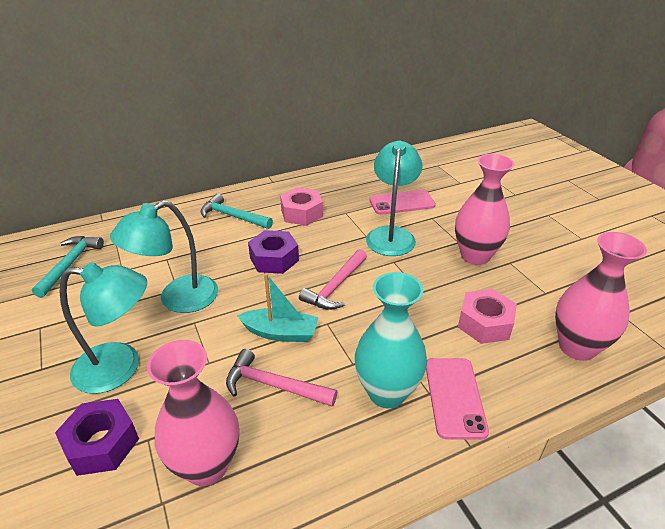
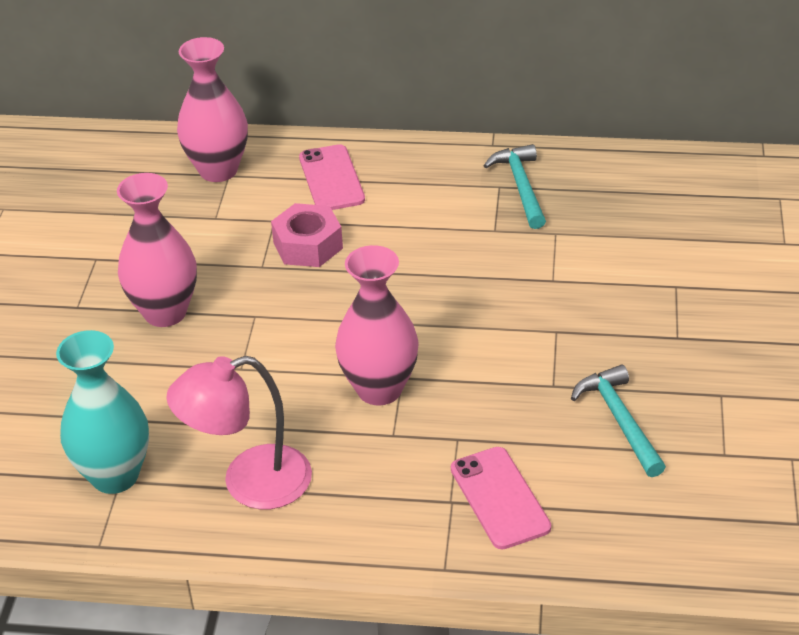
pink hammer: 2 -> 0
pink lamp: 0 -> 1
pink nut: 2 -> 1
purple nut: 2 -> 0
turquoise boat: 1 -> 0
turquoise lamp: 3 -> 0

